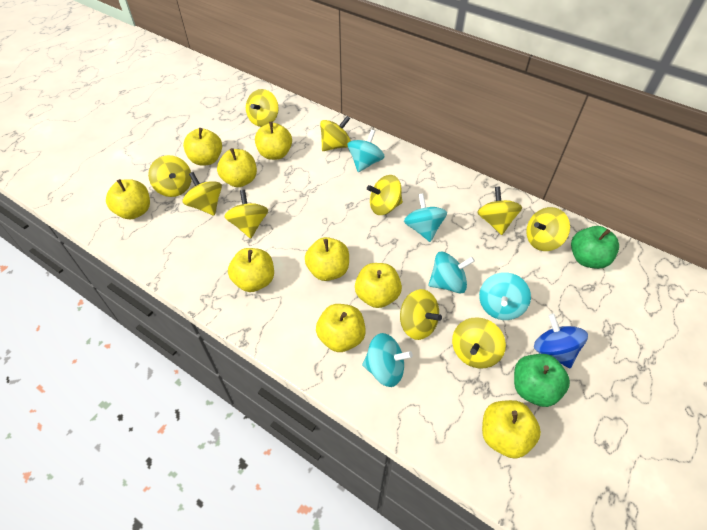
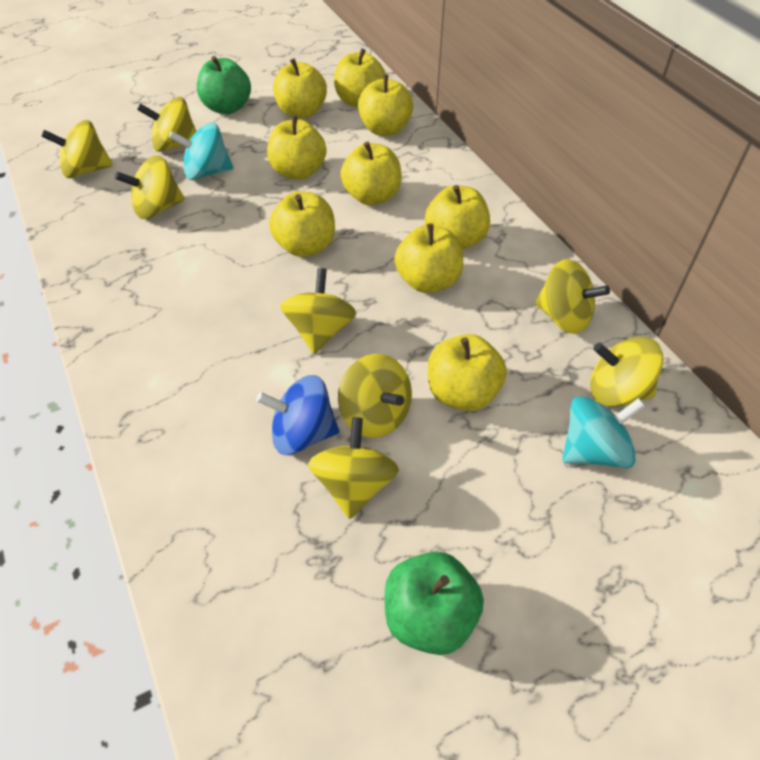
turquoise spinning top: 5 -> 2
yellow spinning top: 10 -> 8

